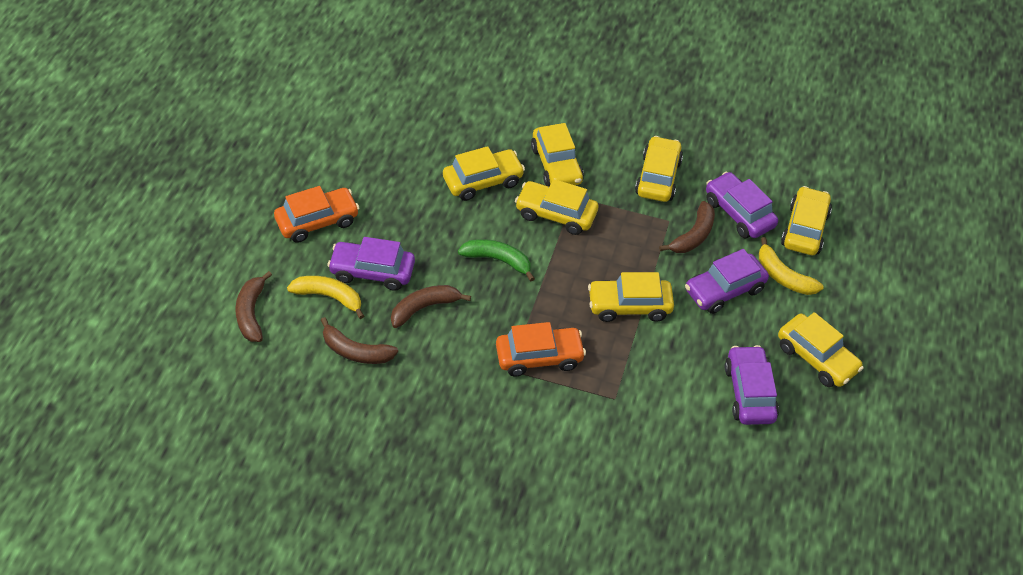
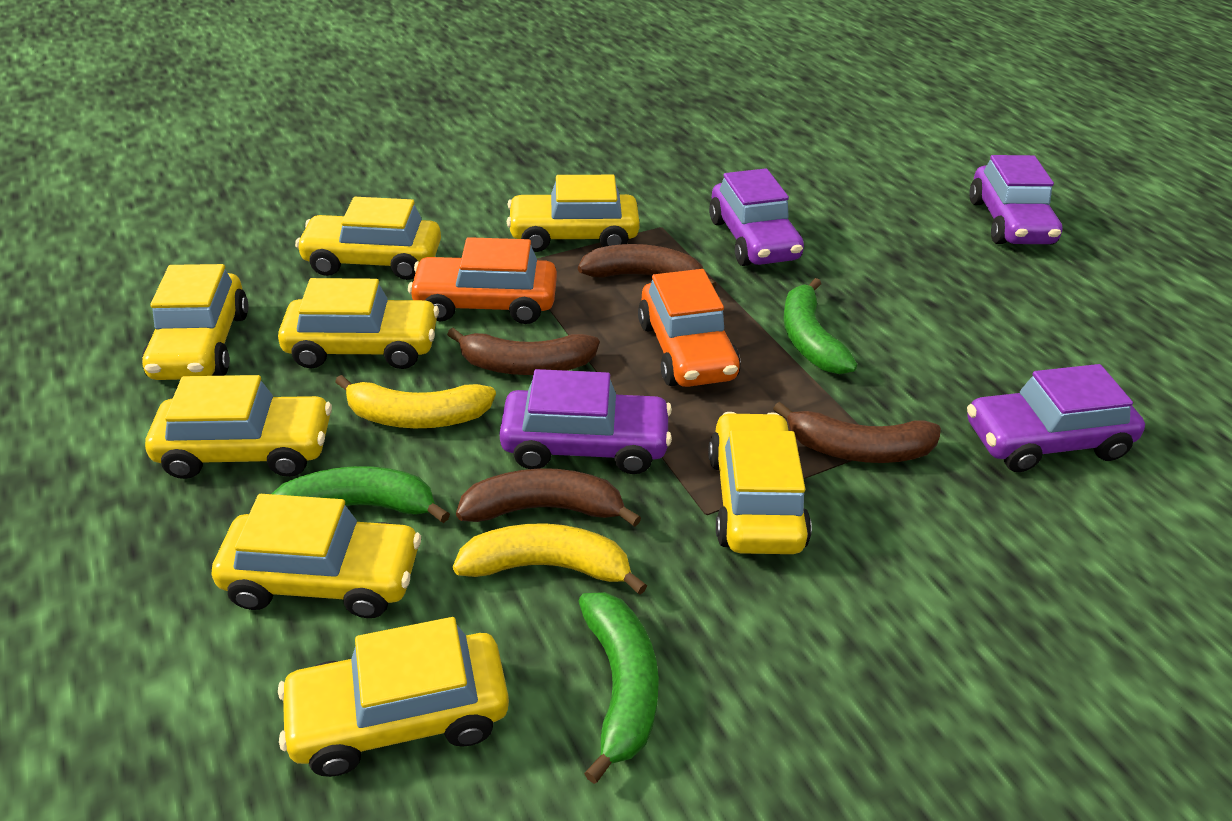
green banana: 1 -> 3
yellow car: 7 -> 8

